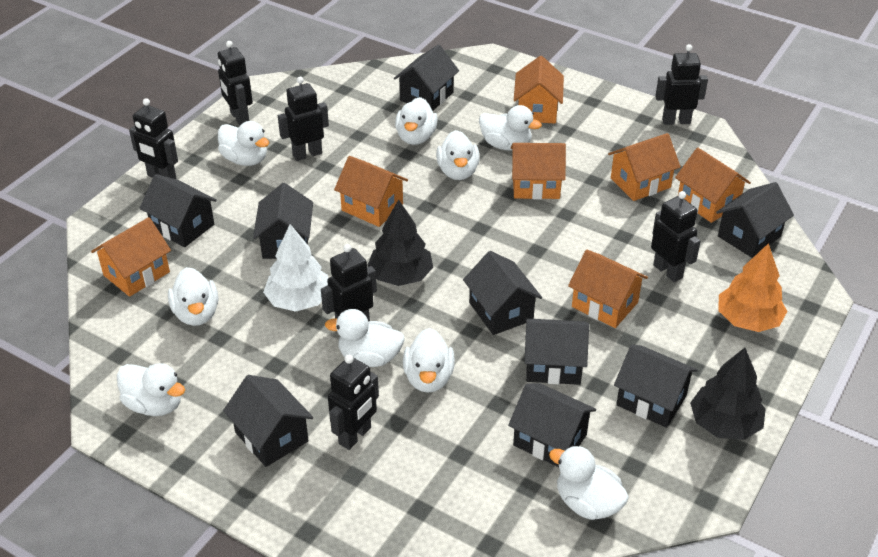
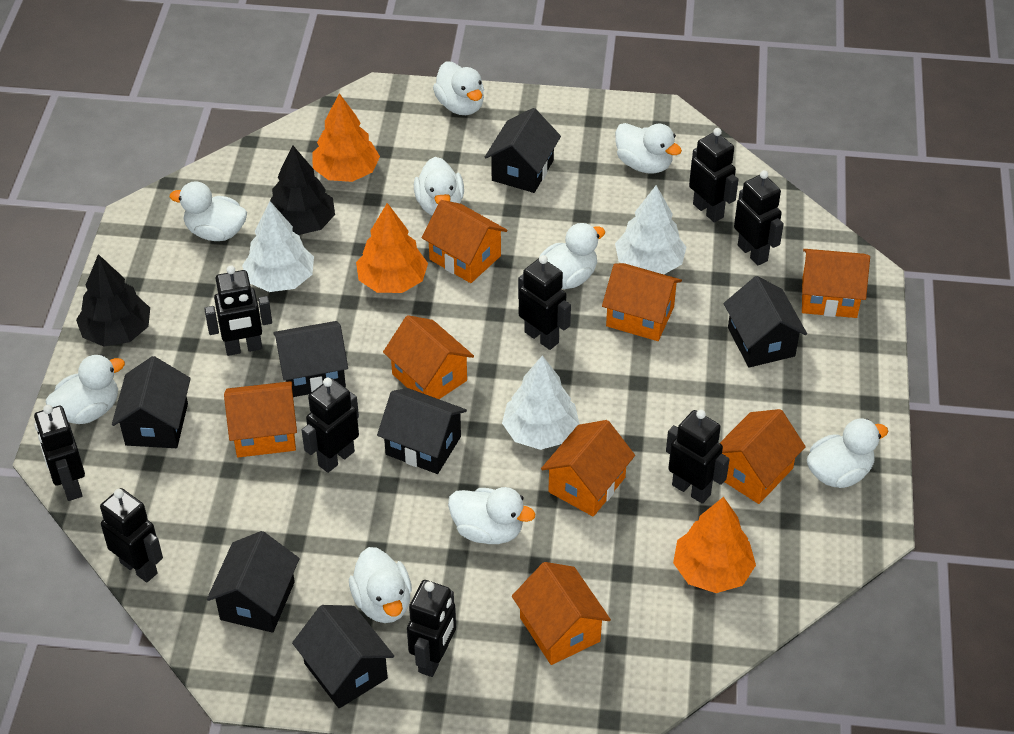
black house: 9 -> 7
black robot: 7 -> 9
orange house: 7 -> 8
orange tree: 1 -> 3
white tree: 1 -> 3

